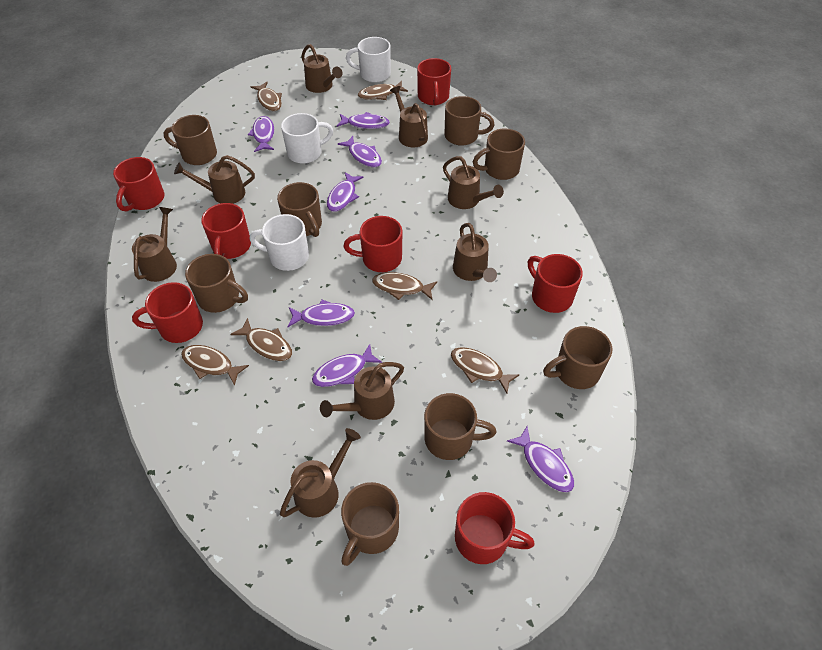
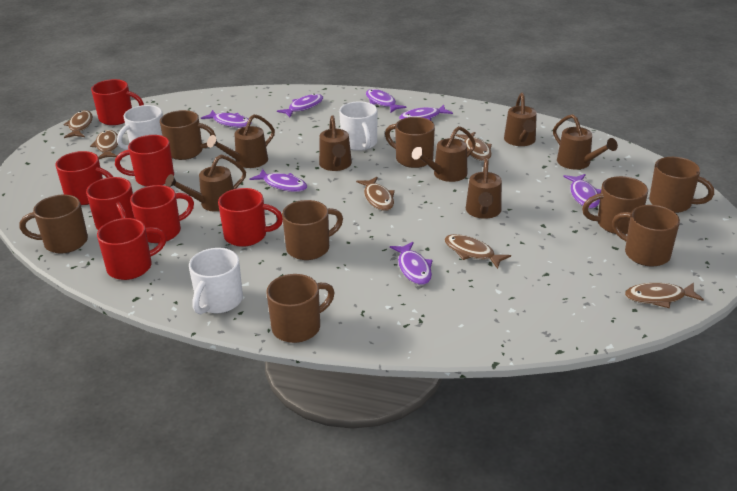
brown watering can: 8 -> 7

